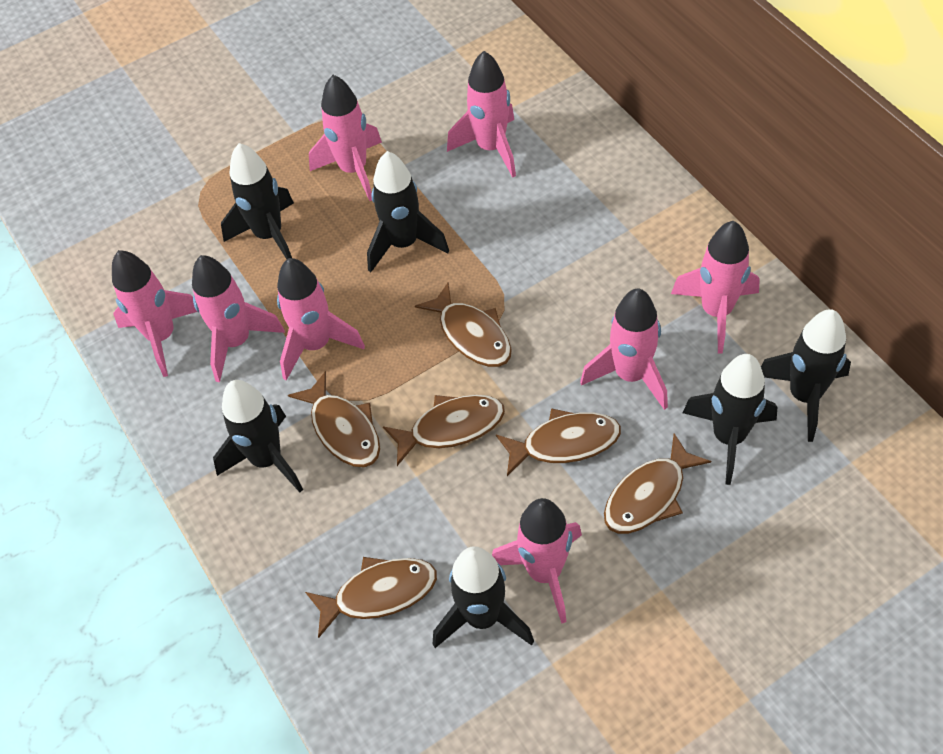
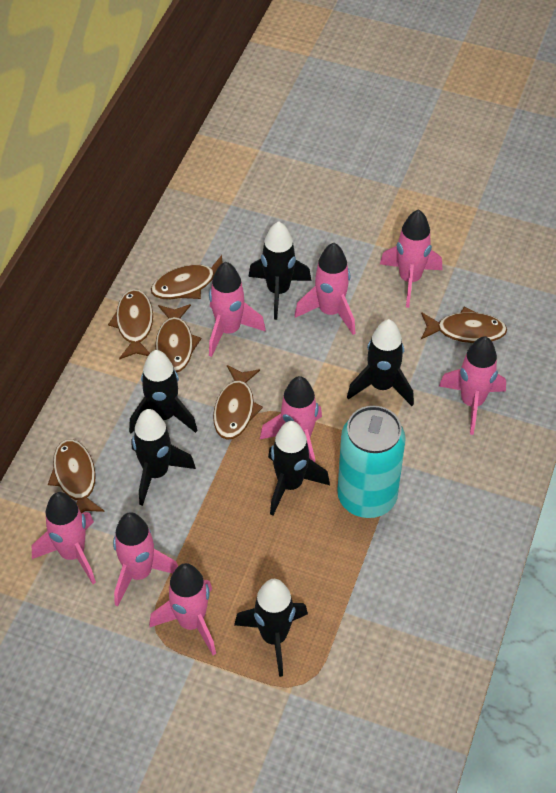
turquoise can: 0 -> 1

